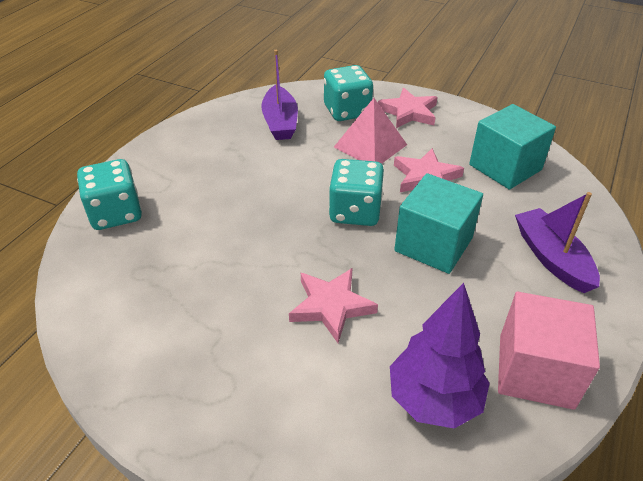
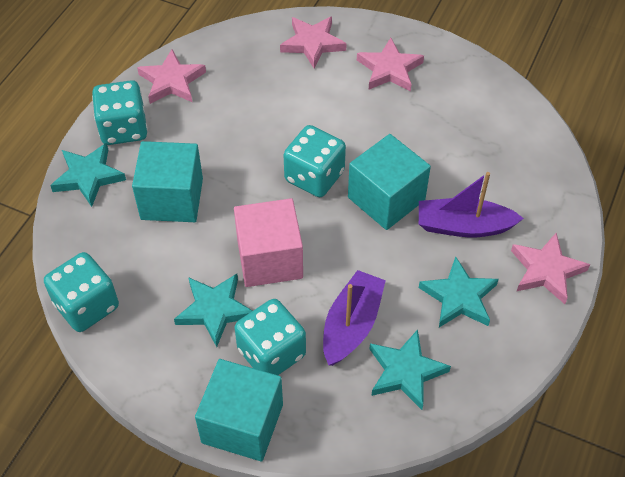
pink pyramid: 1 -> 0
pink star: 3 -> 4
purple tree: 1 -> 0
turquoise cube: 2 -> 3
turquoise dice: 3 -> 4
turquoise star: 0 -> 4

